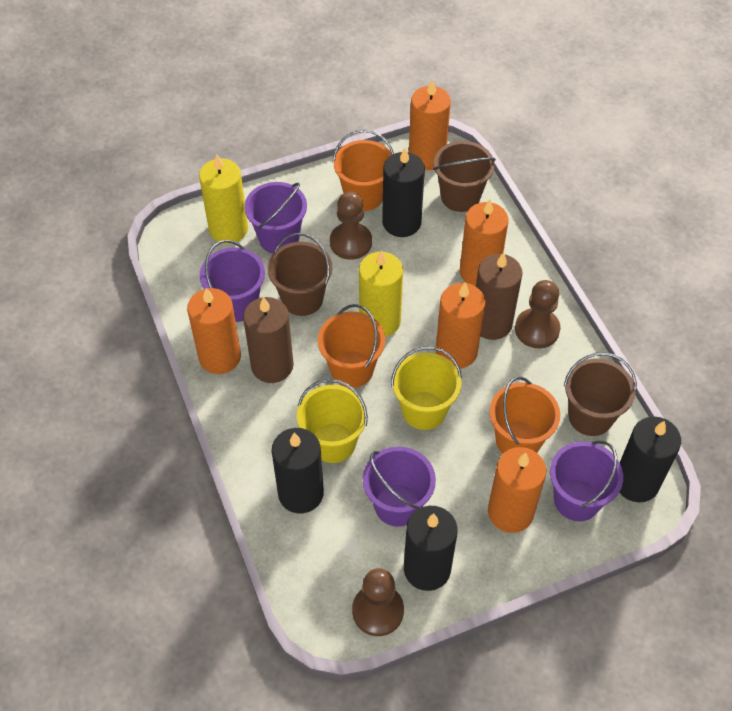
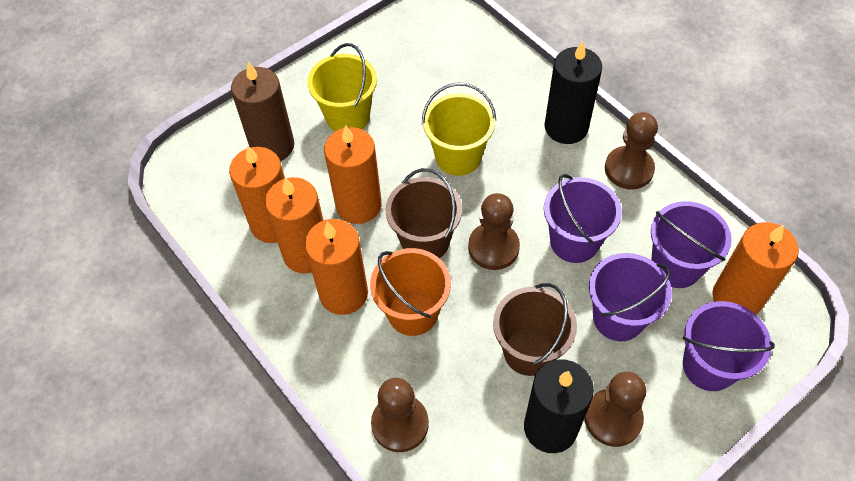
black candle: 4 -> 2
brown bucket: 3 -> 2
brown candle: 2 -> 1
brown pawn: 3 -> 4
orange bucket: 3 -> 1
yellow candle: 2 -> 0

